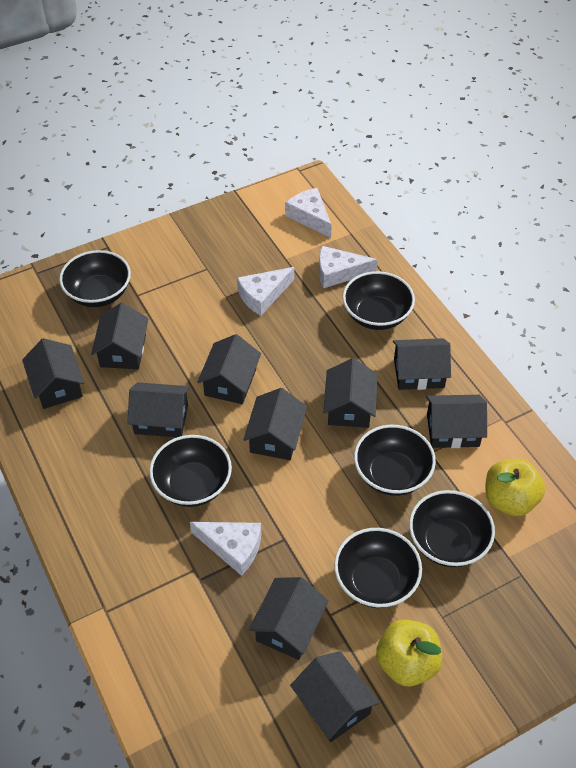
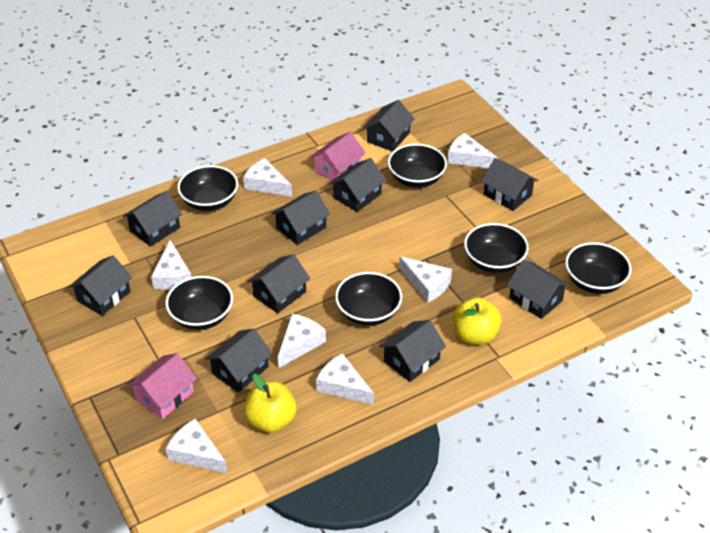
pink house: 0 -> 2
white cheese: 4 -> 7

